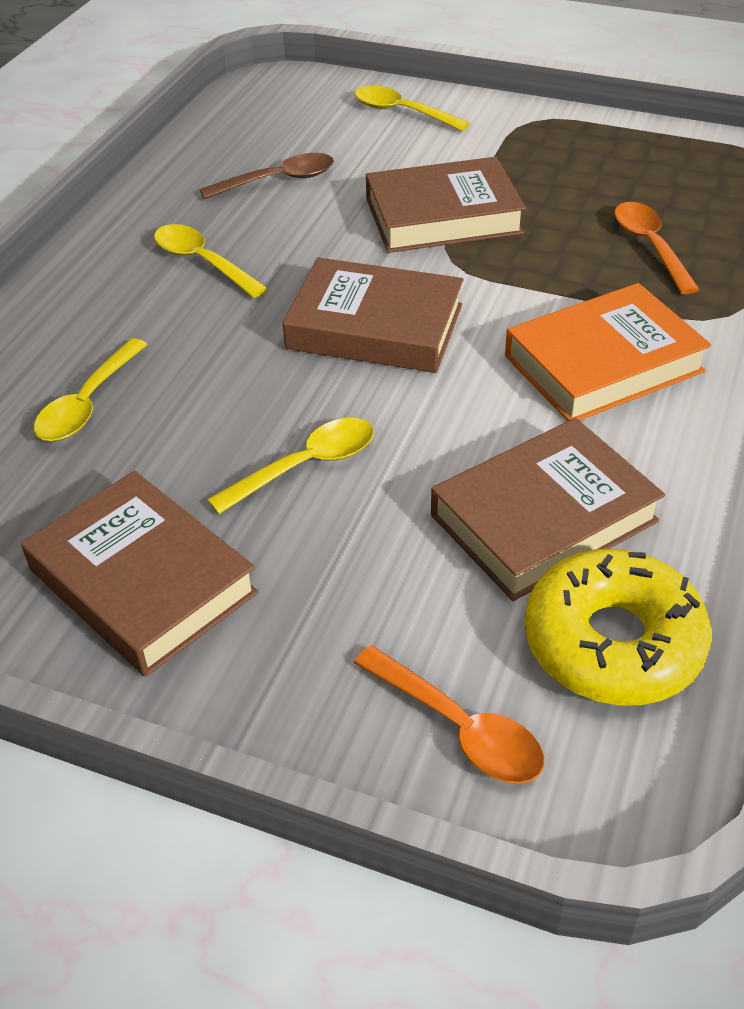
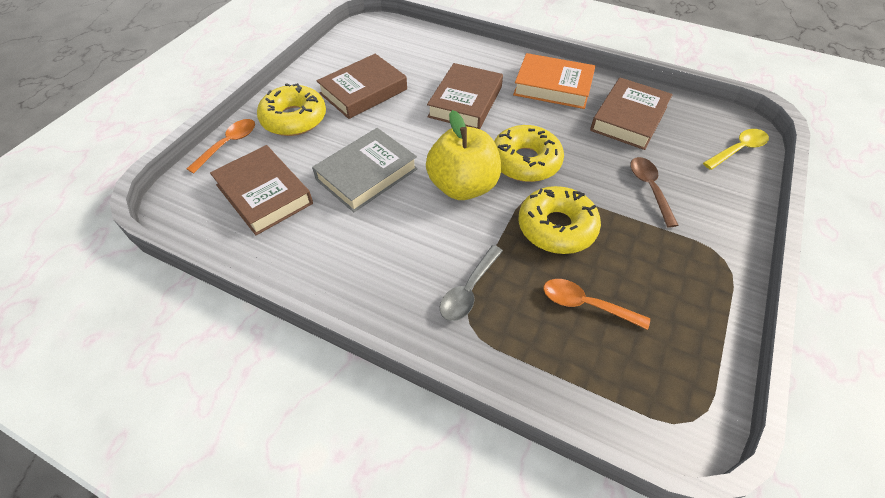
grey book: 0 -> 1
grey spoon: 0 -> 1
yellow apple: 0 -> 1
yellow donut: 1 -> 3
yellow spoon: 4 -> 1

